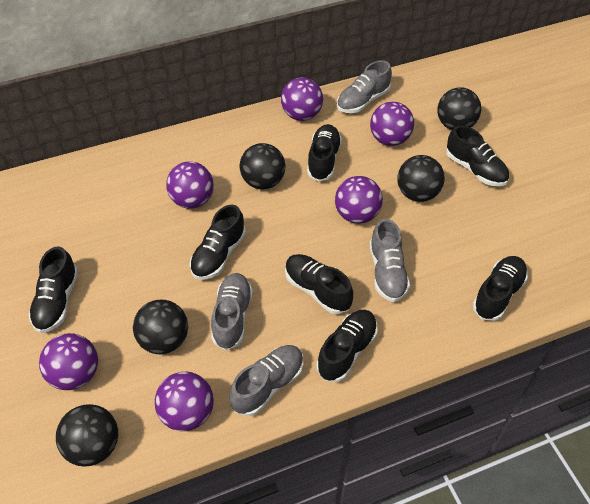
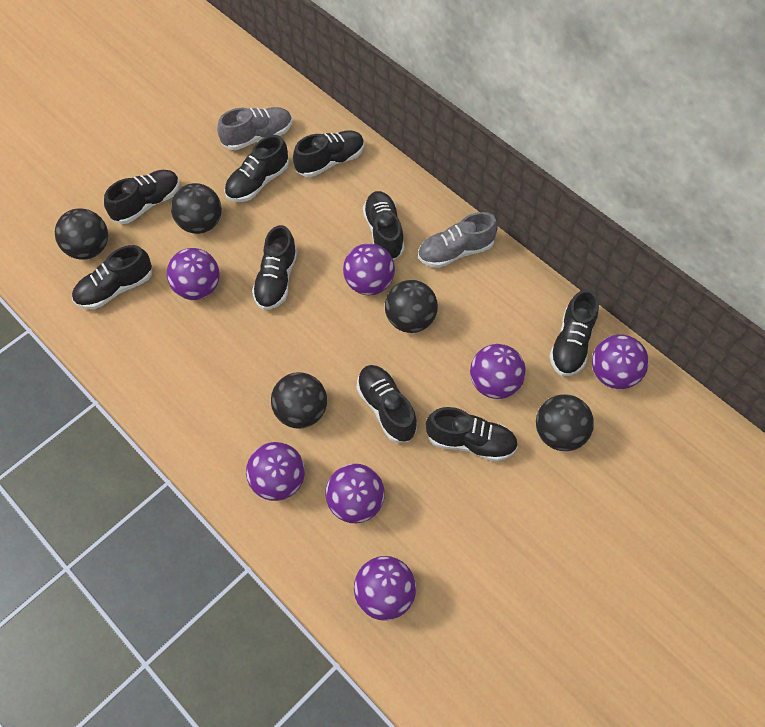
black shoe: 7 -> 9
grey shoe: 4 -> 2
purple ball: 6 -> 7

